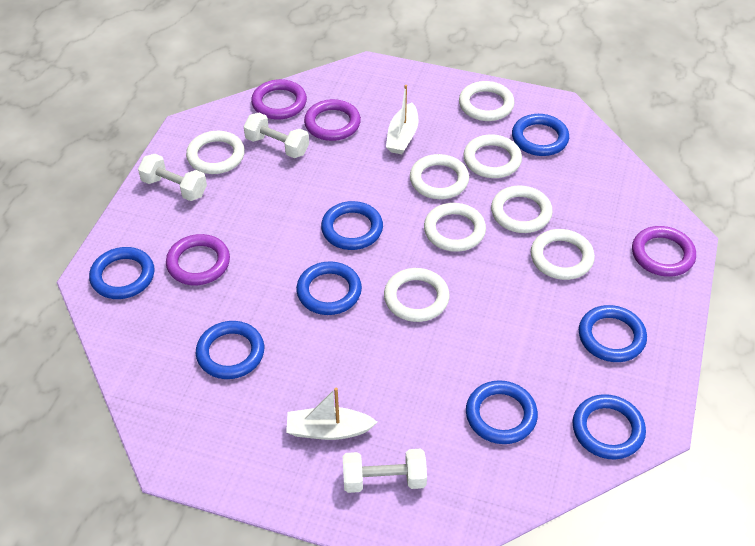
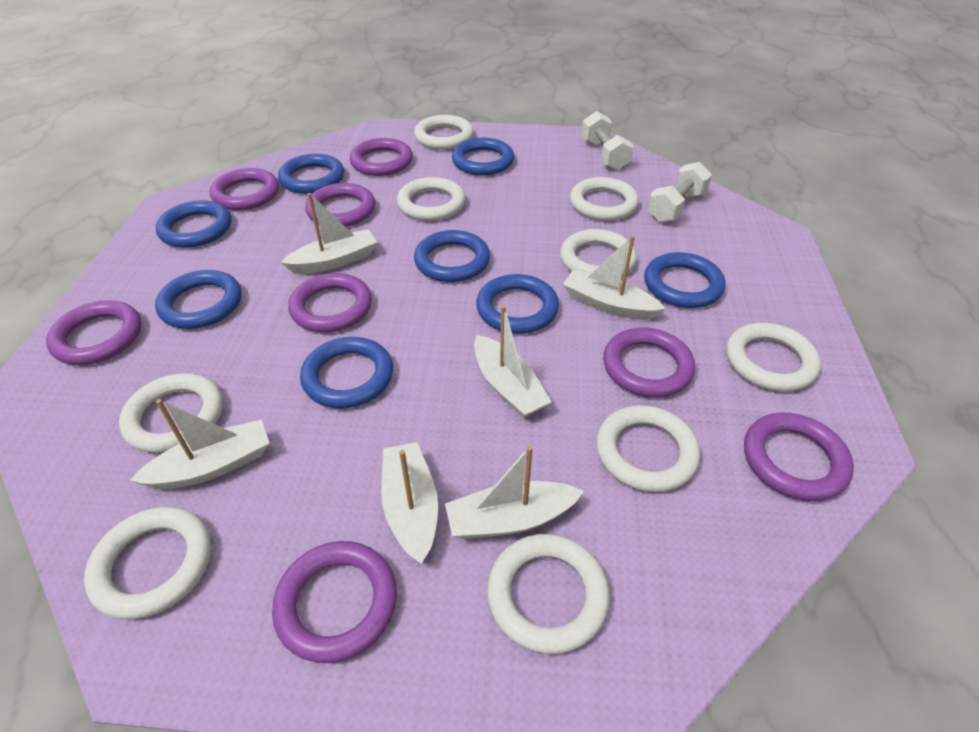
purple ring: 4 -> 8
white boat: 2 -> 6
white dumbbell: 3 -> 2
white ring: 8 -> 9

